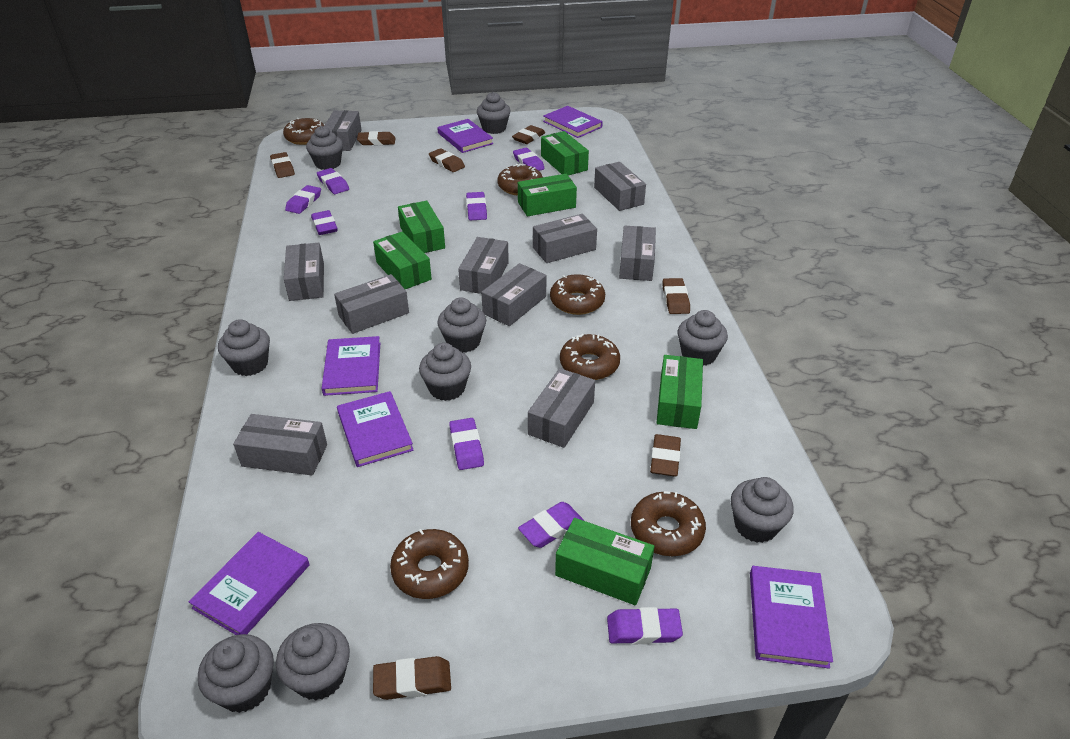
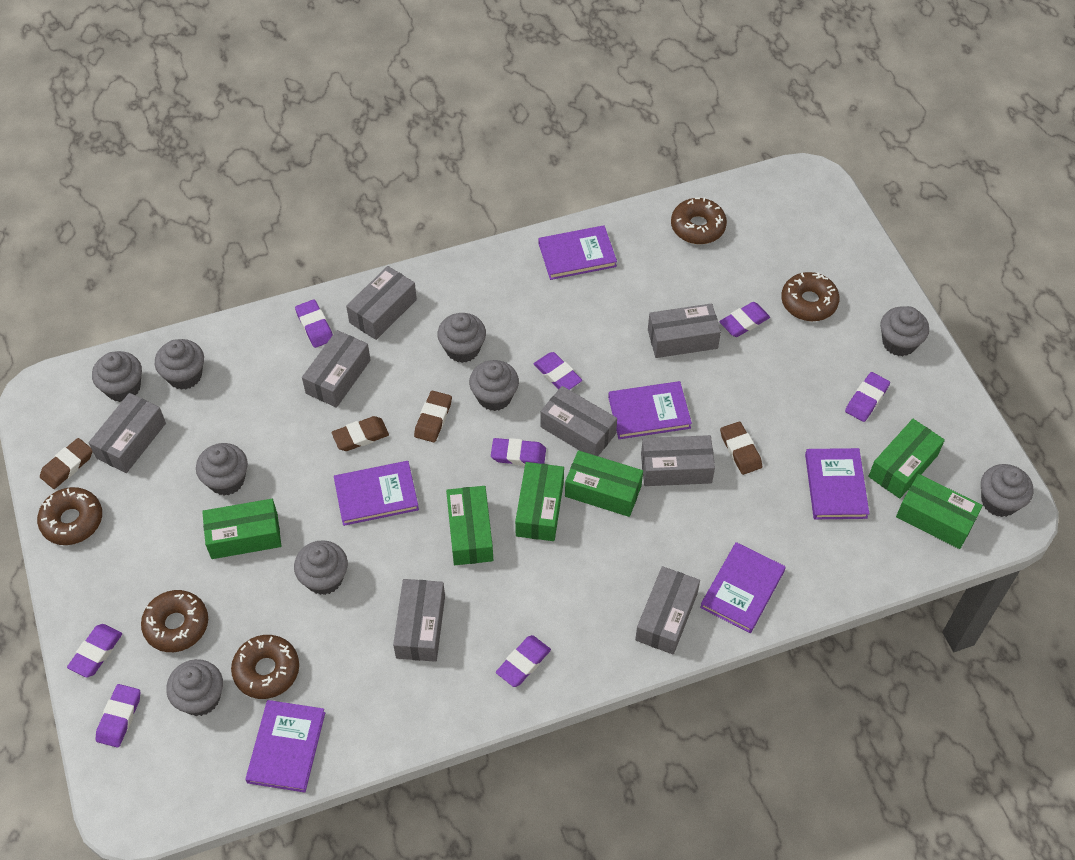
brown donut: 6 -> 5
brown eraser: 7 -> 4
grey box: 10 -> 8

